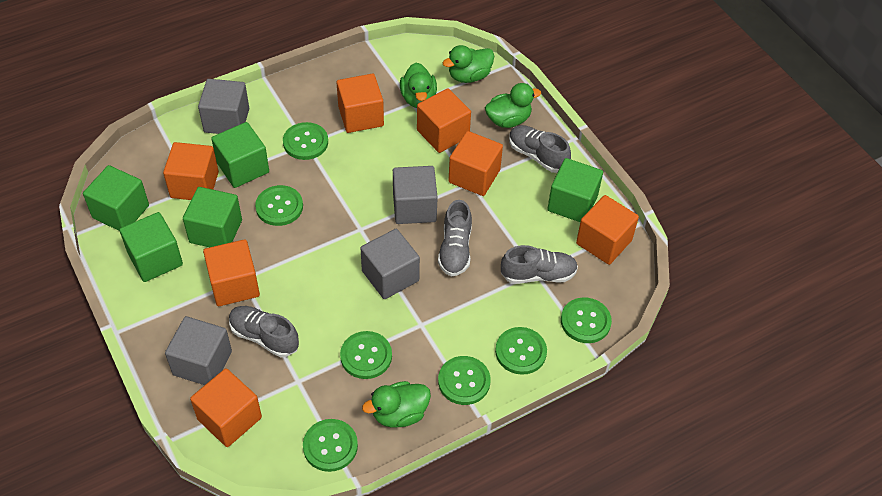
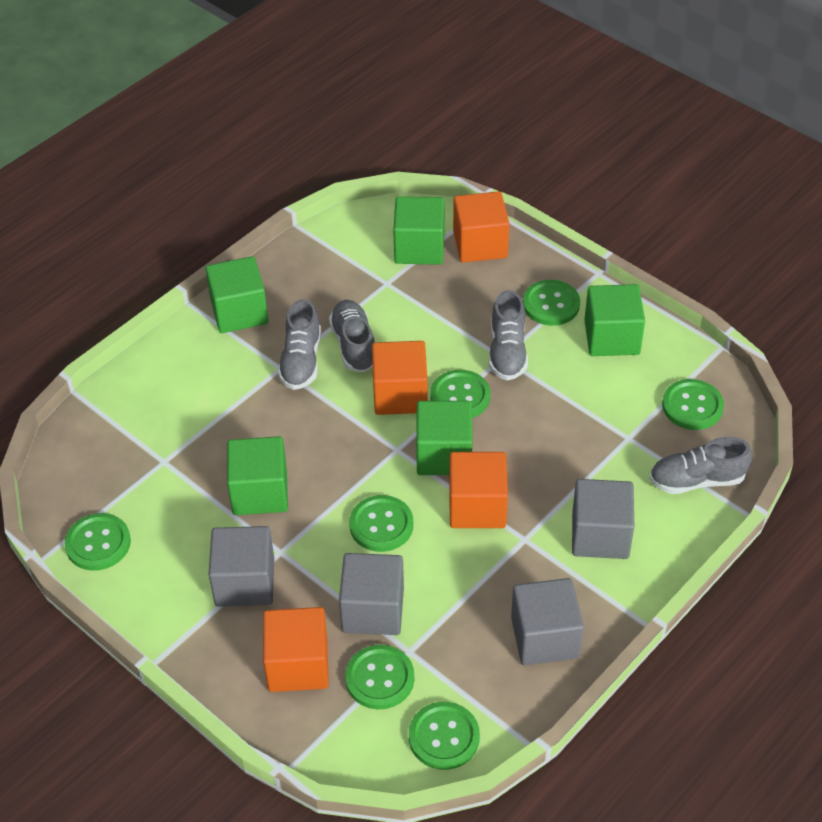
green duck: 4 -> 0
orange cube: 7 -> 4

